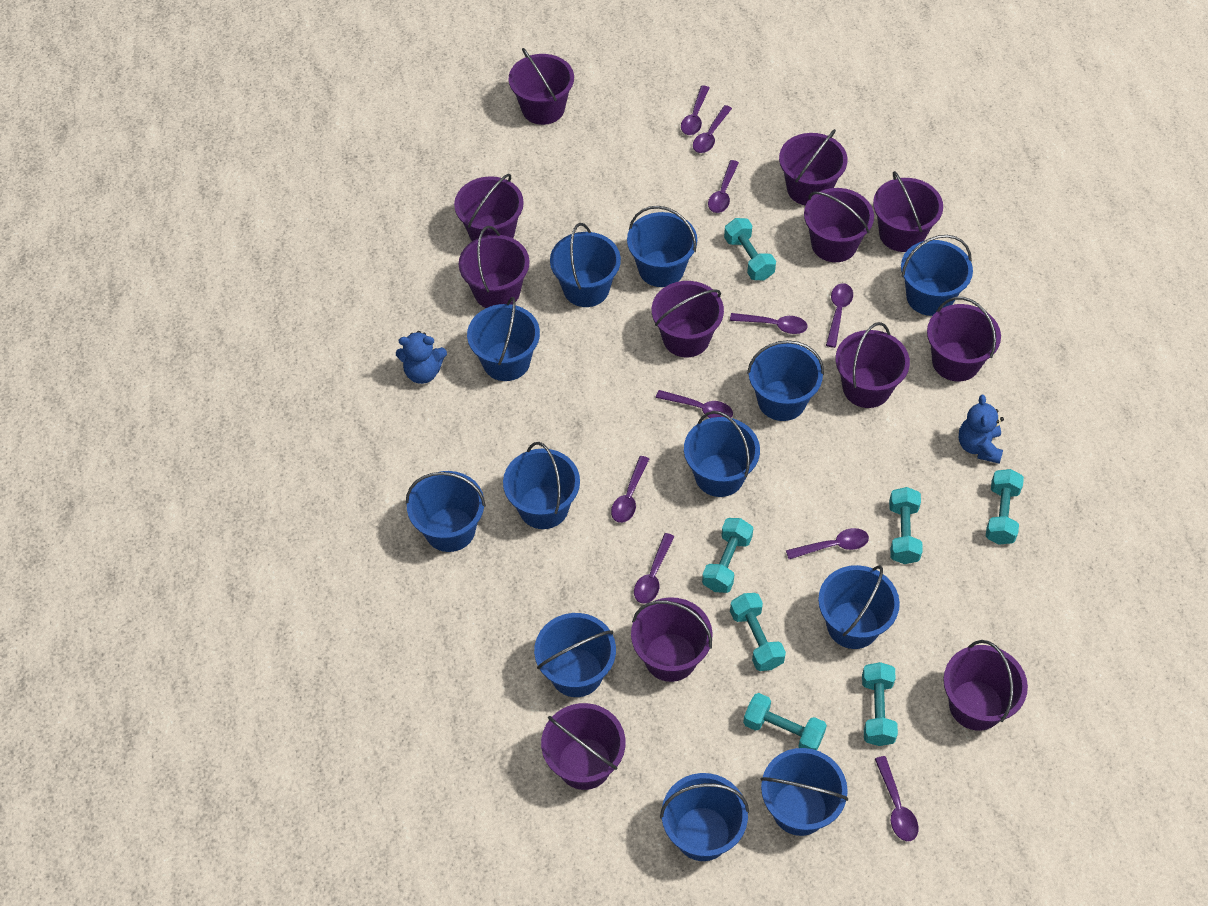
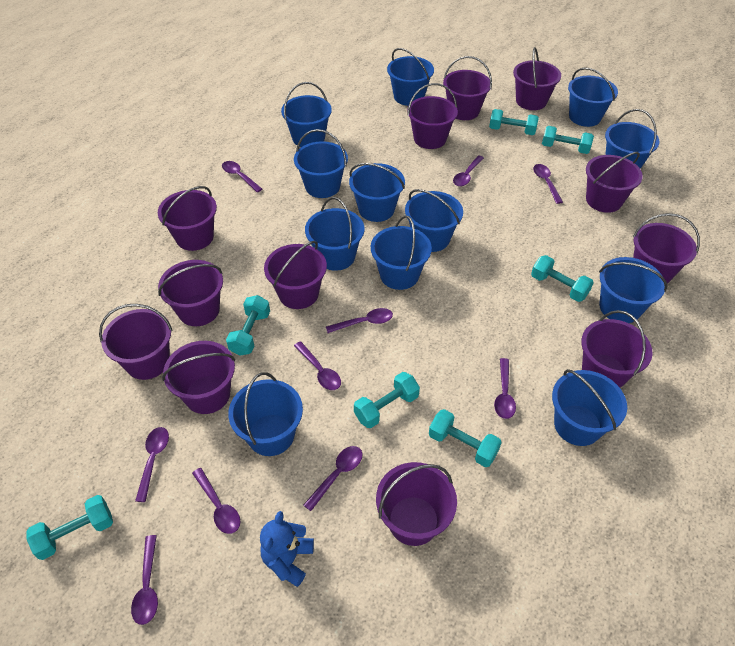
blue teddy bear: 2 -> 1

